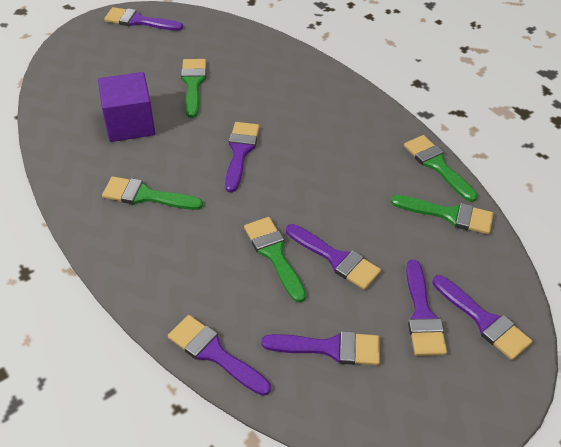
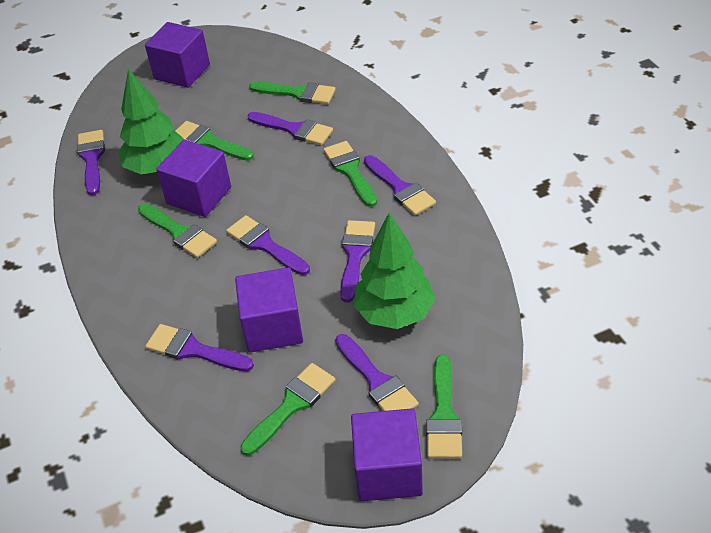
green brush: 5 -> 6
green tree: 0 -> 2
purple cube: 1 -> 4

